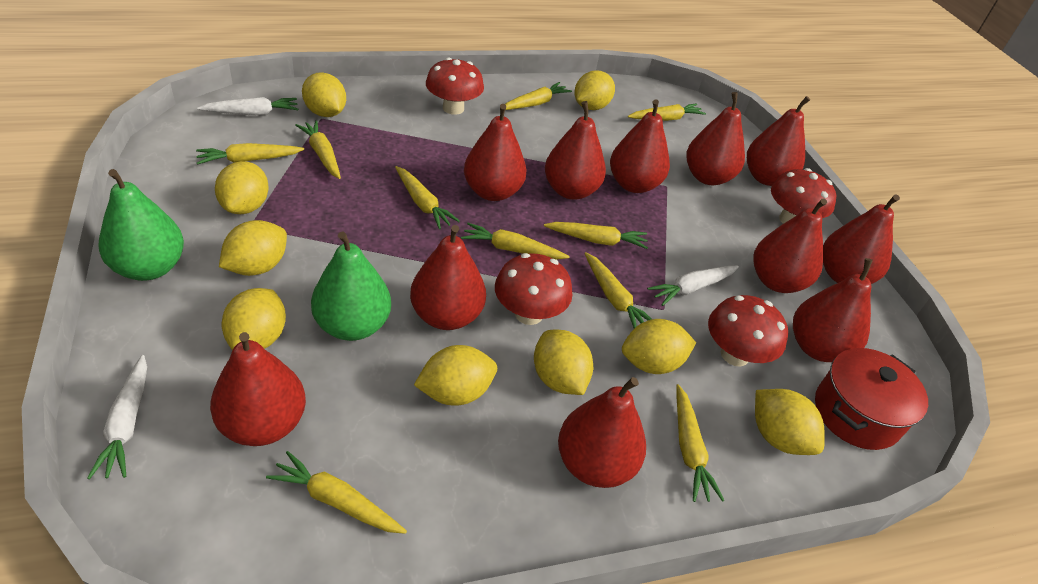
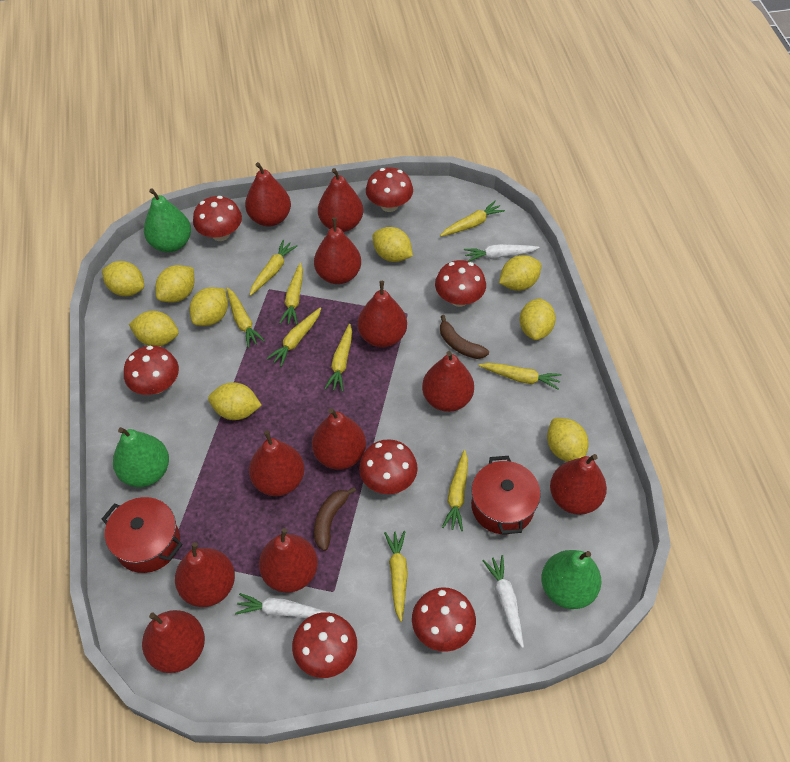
brown banana: 0 -> 2
green pear: 2 -> 3
red mushroom: 4 -> 7
red pot: 1 -> 2
yellow carrot: 10 -> 9

